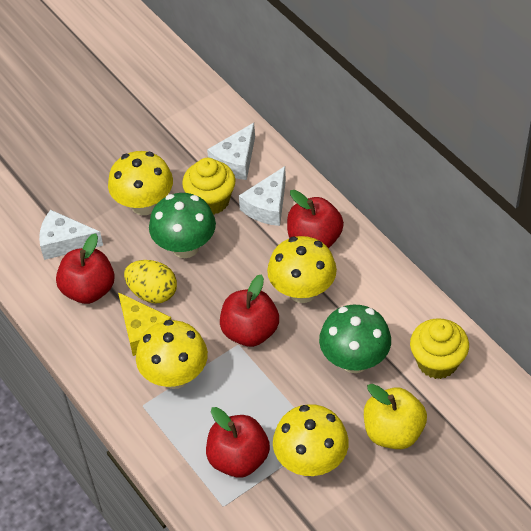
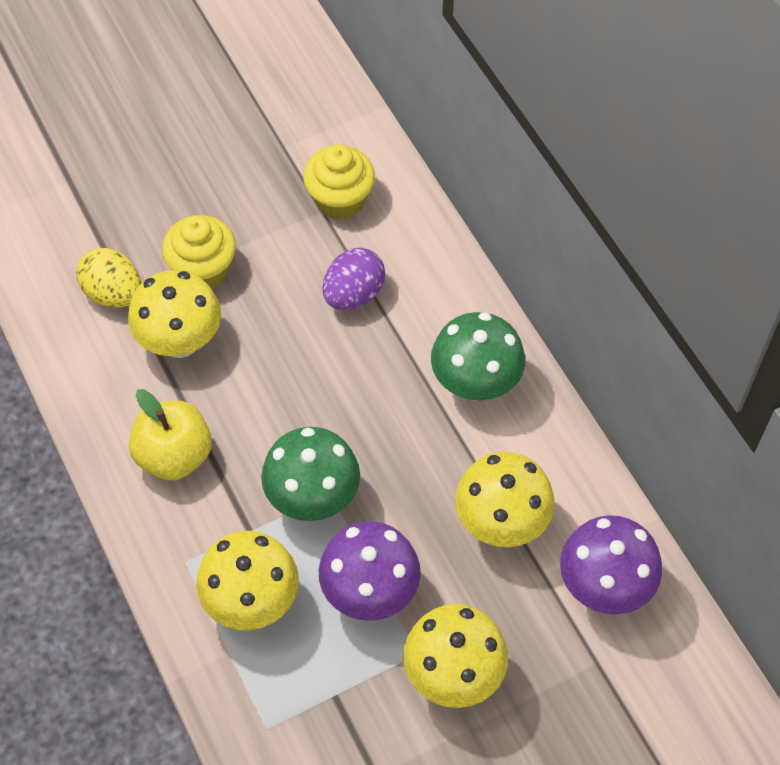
purple egg: 0 -> 1
purple mushroom: 0 -> 2
red apple: 4 -> 0
white cheese: 3 -> 0
yellow cheese: 1 -> 0

